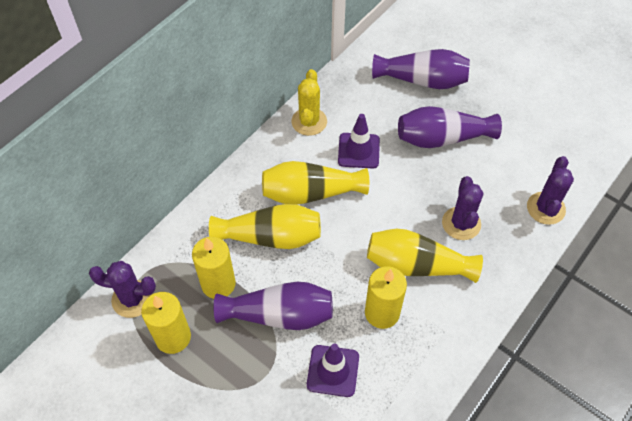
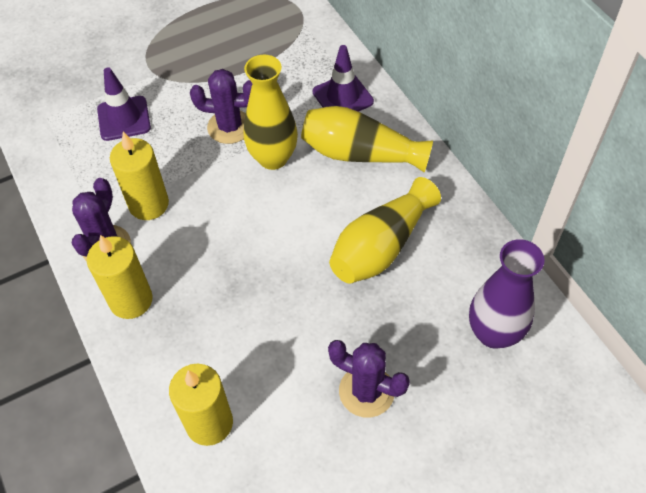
purple vase: 3 -> 1
yellow cactus: 1 -> 0

